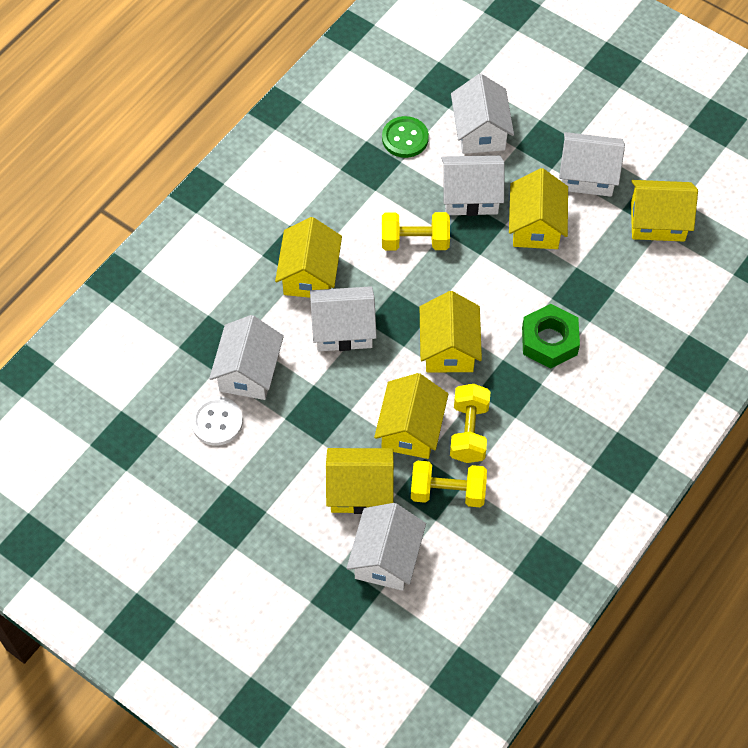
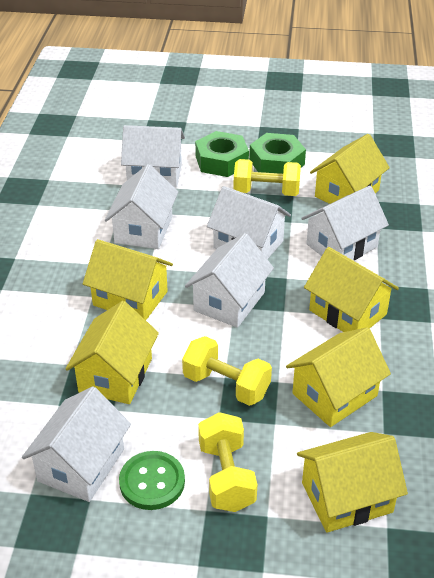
green nut: 1 -> 2
white button: 1 -> 0

